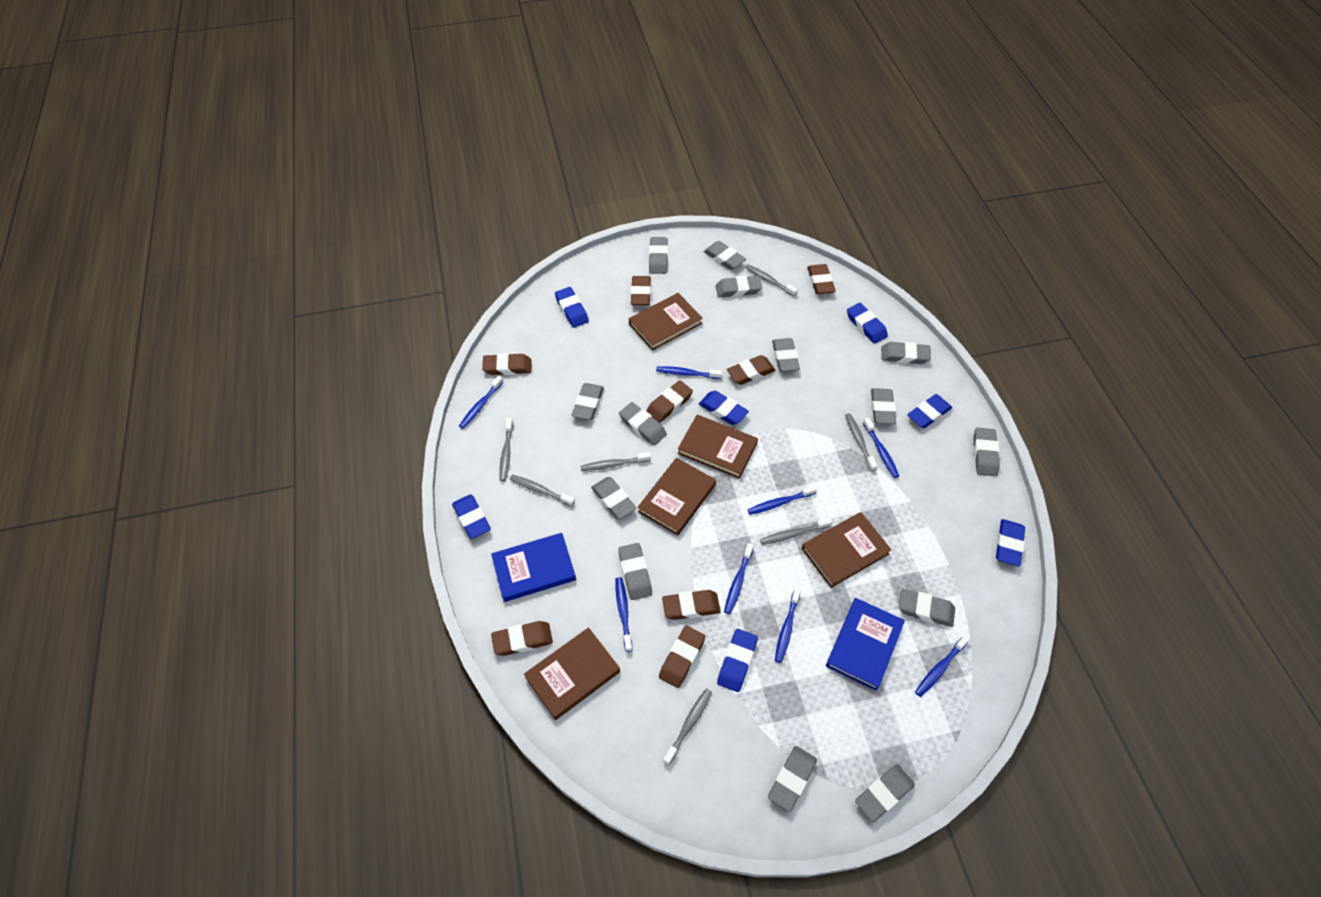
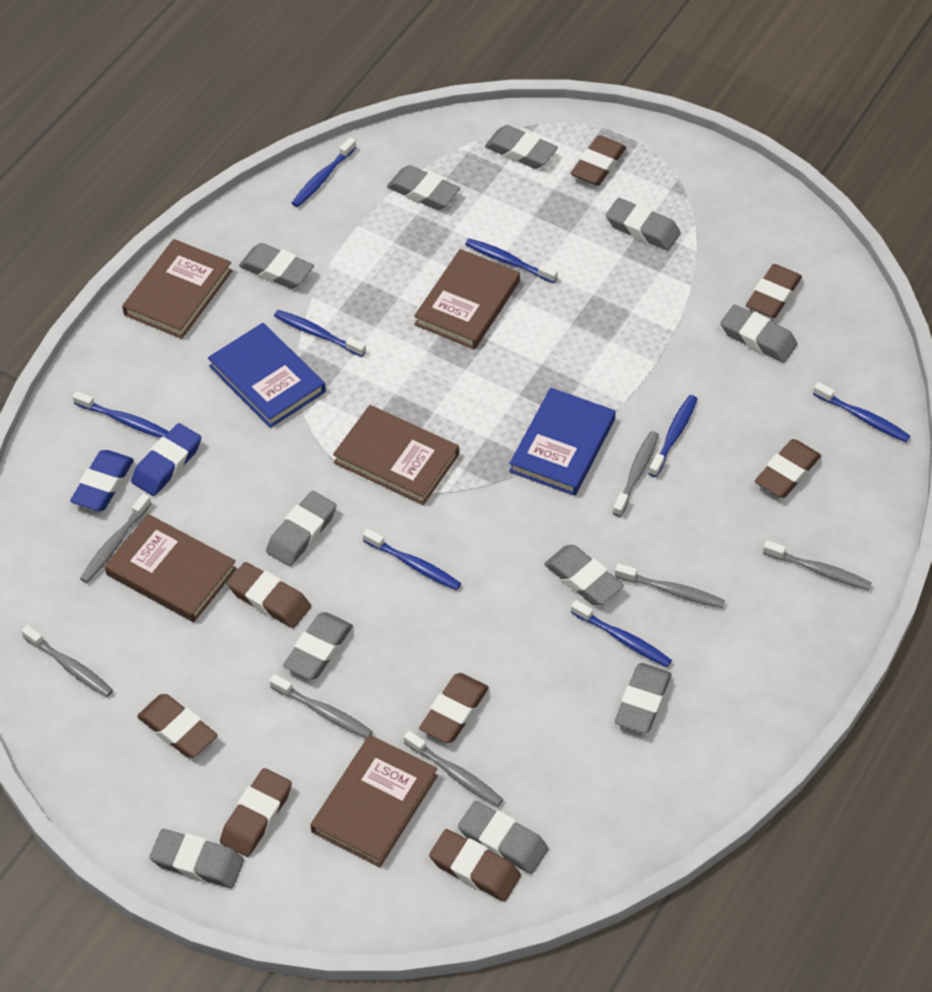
blue eraser: 7 -> 2
grey eraser: 14 -> 11

